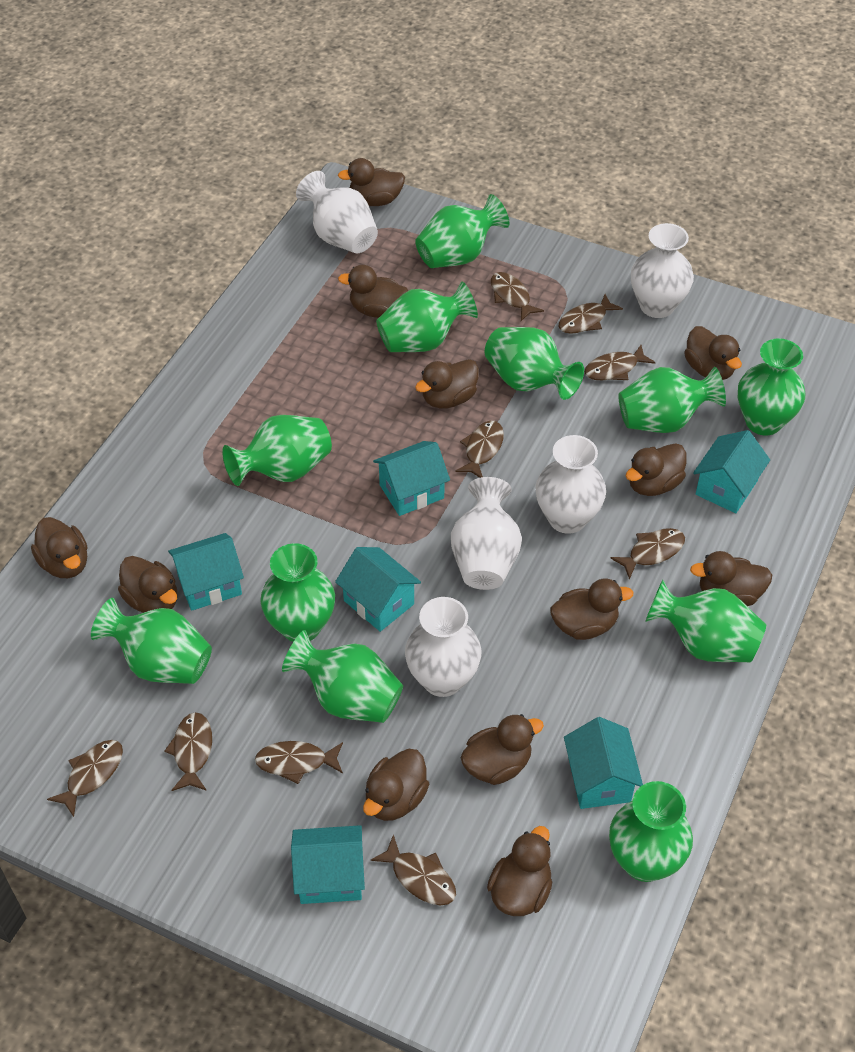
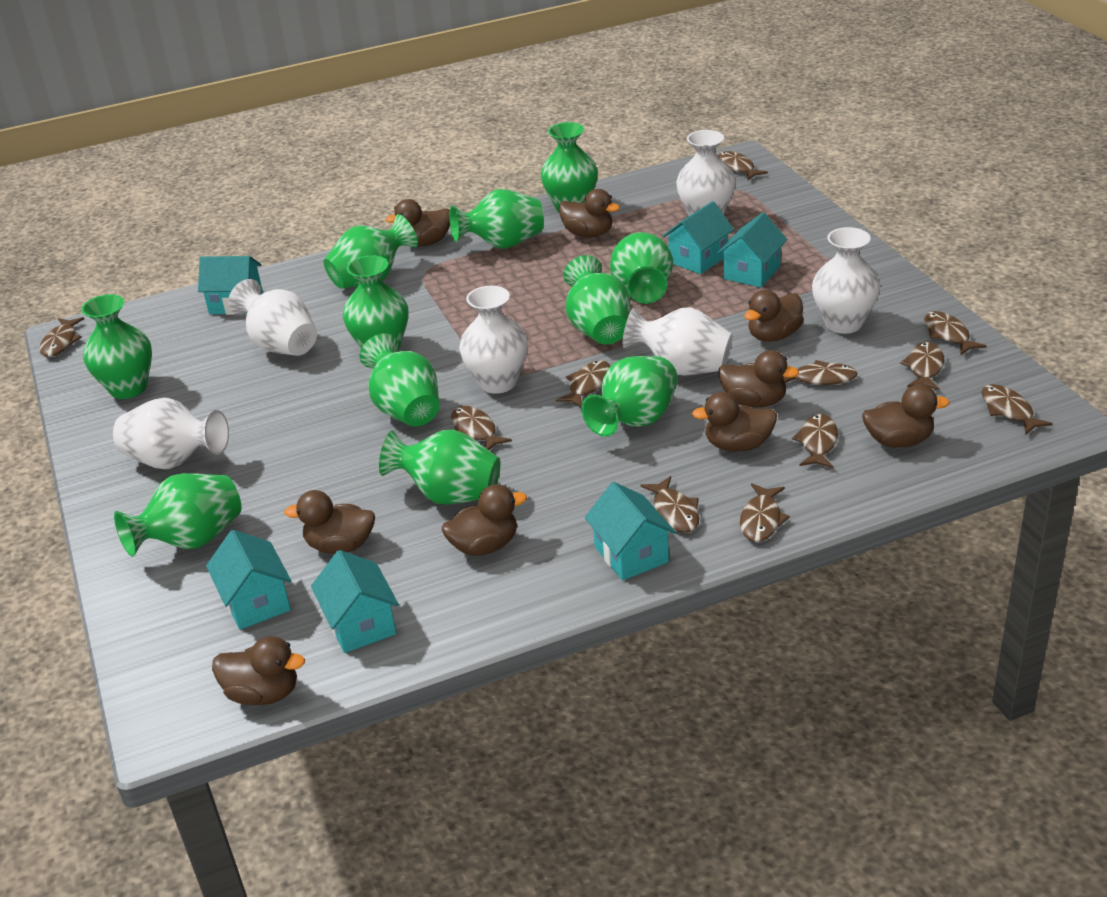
brown duck: 12 -> 9
brown fish: 9 -> 11
white vase: 5 -> 6

